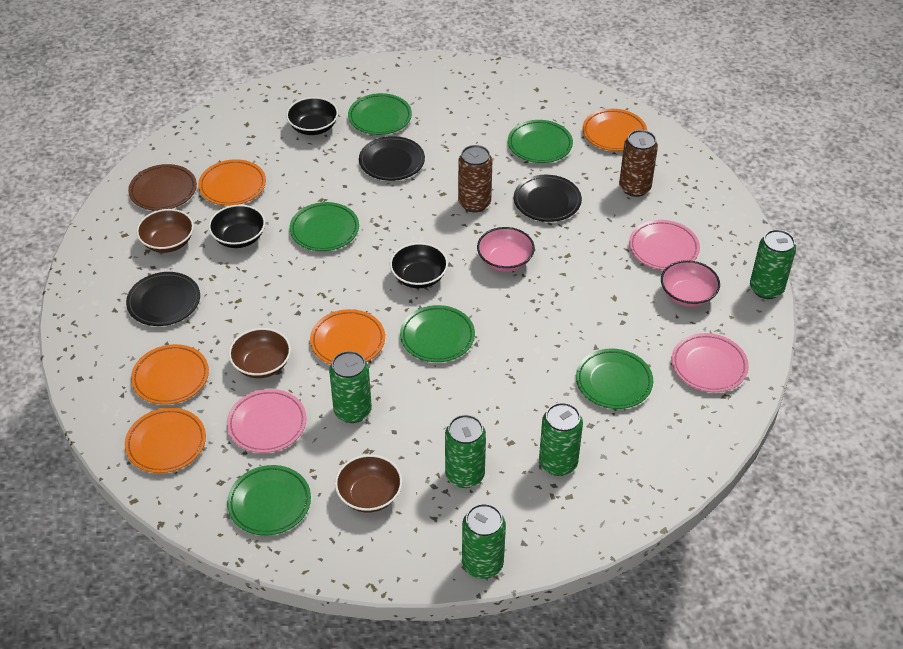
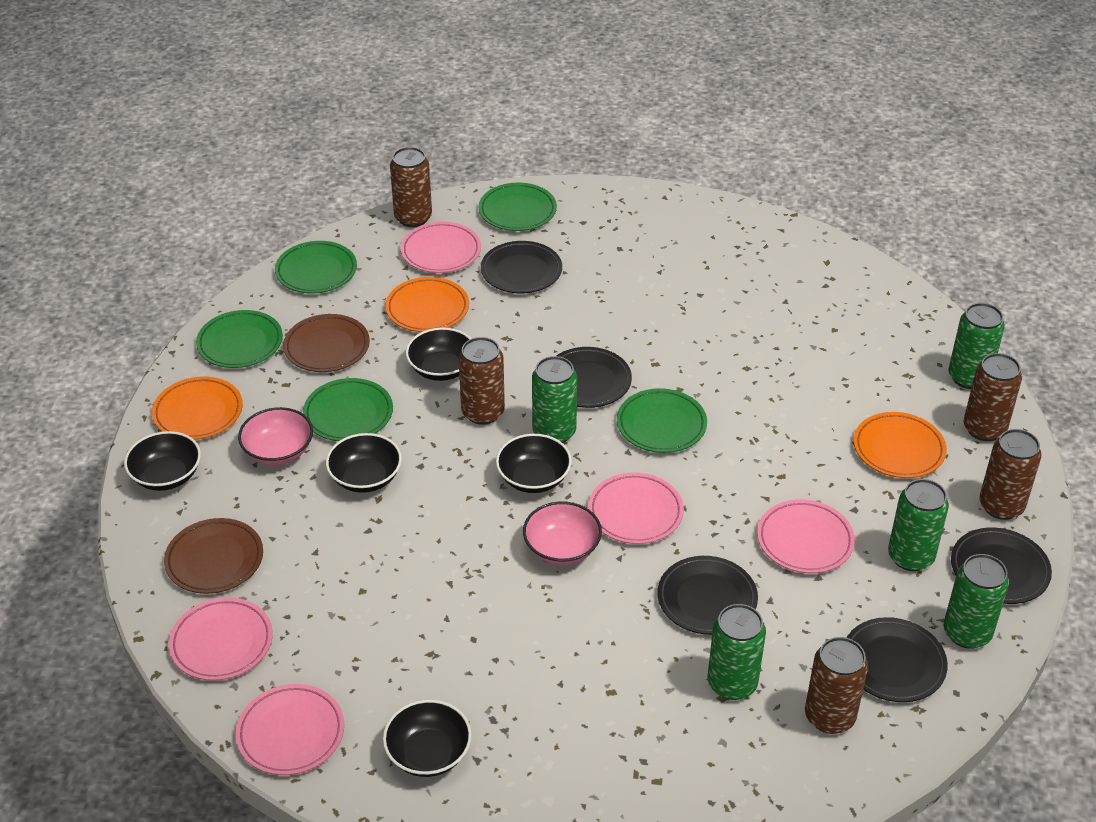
black bowl: 3 -> 5
black plate: 3 -> 5
brown bowl: 3 -> 0
brown can: 2 -> 5
brown plate: 1 -> 2
green plate: 6 -> 5
orange plate: 5 -> 3
pink plate: 3 -> 5

